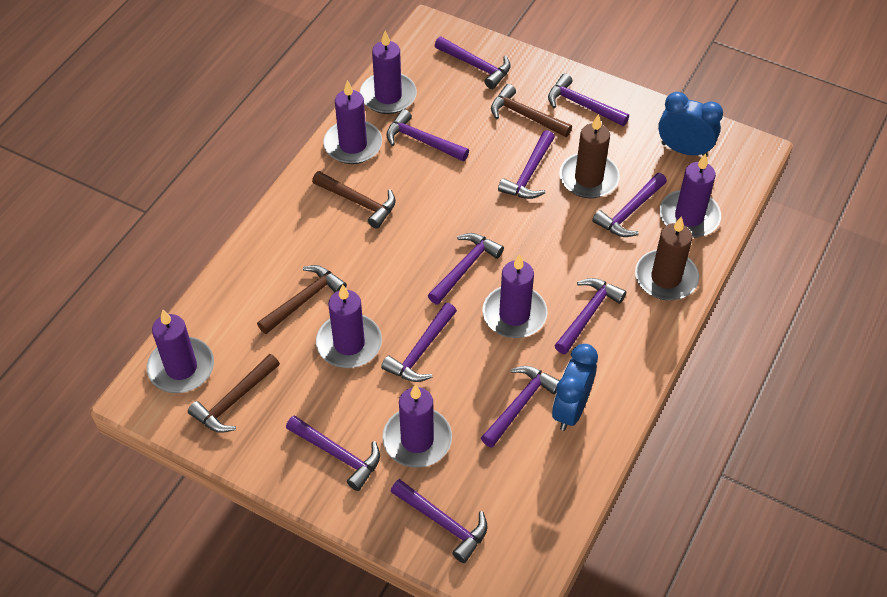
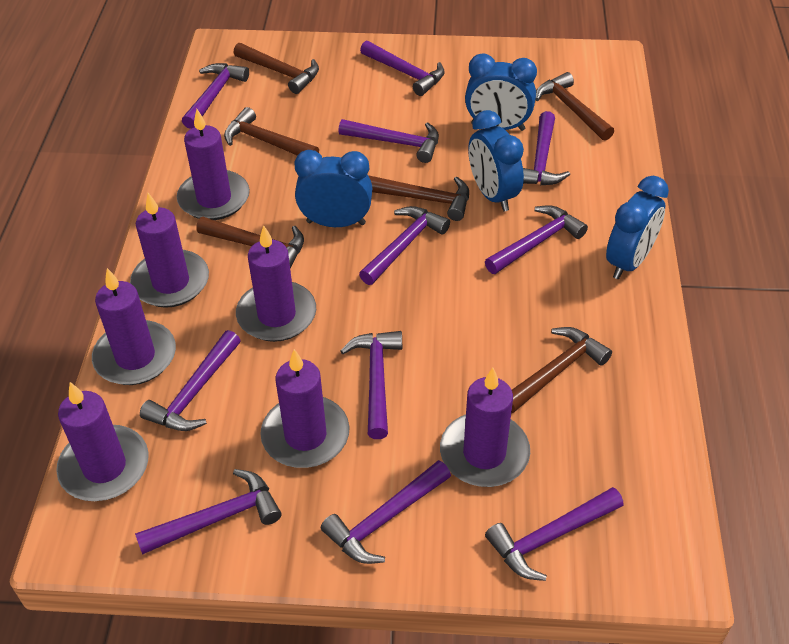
blue clock: 2 -> 4
brown candle: 2 -> 0
brown hammer: 4 -> 6

